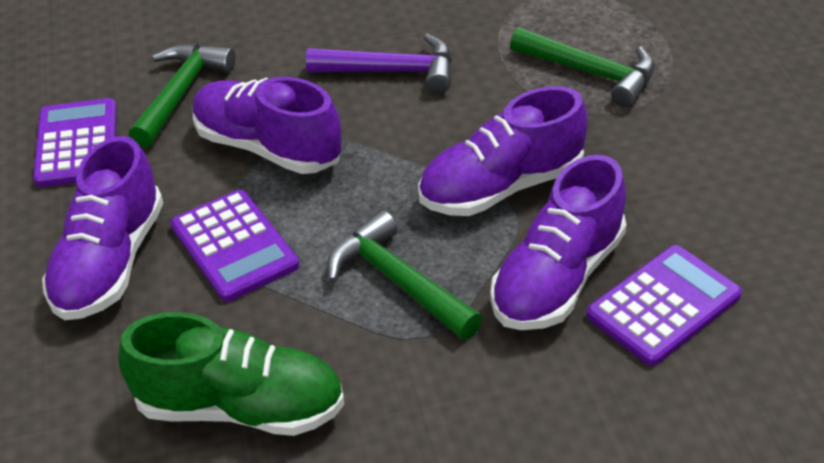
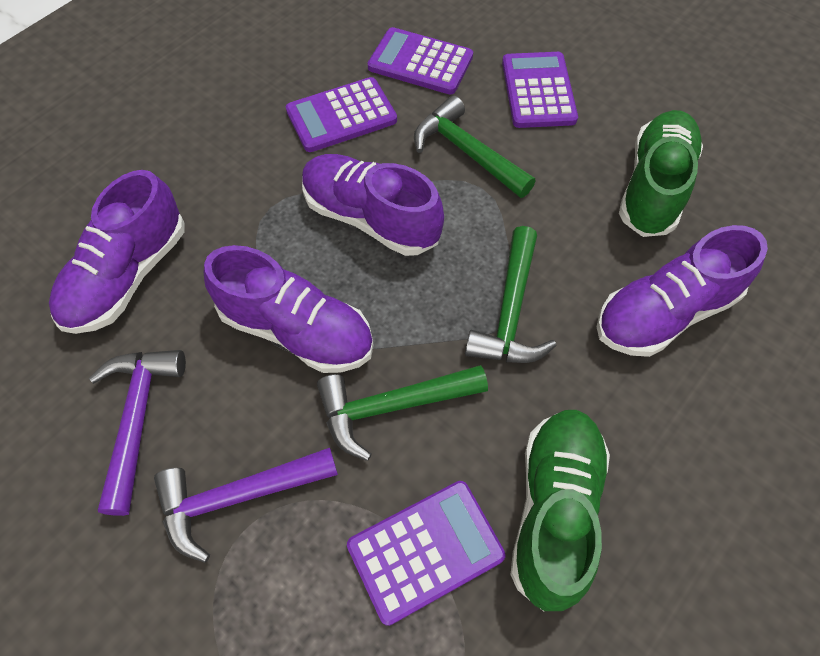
green shoe: 1 -> 2
purple calculator: 3 -> 4
purple hammer: 1 -> 2

